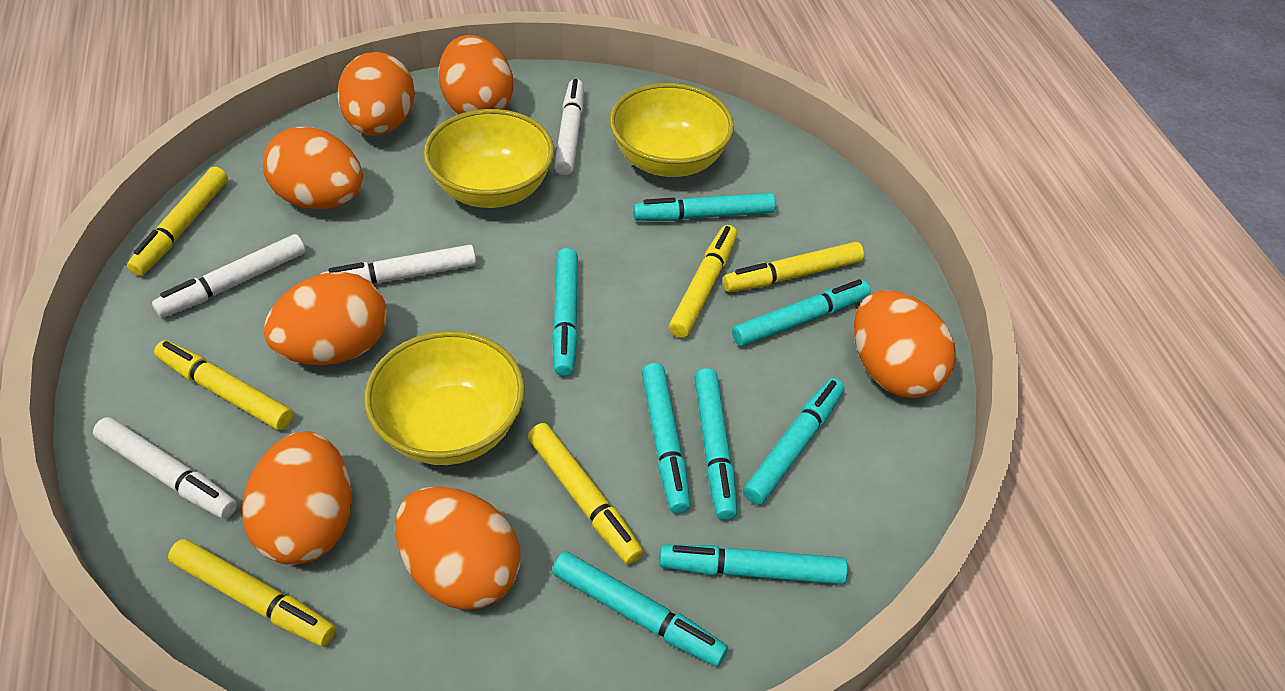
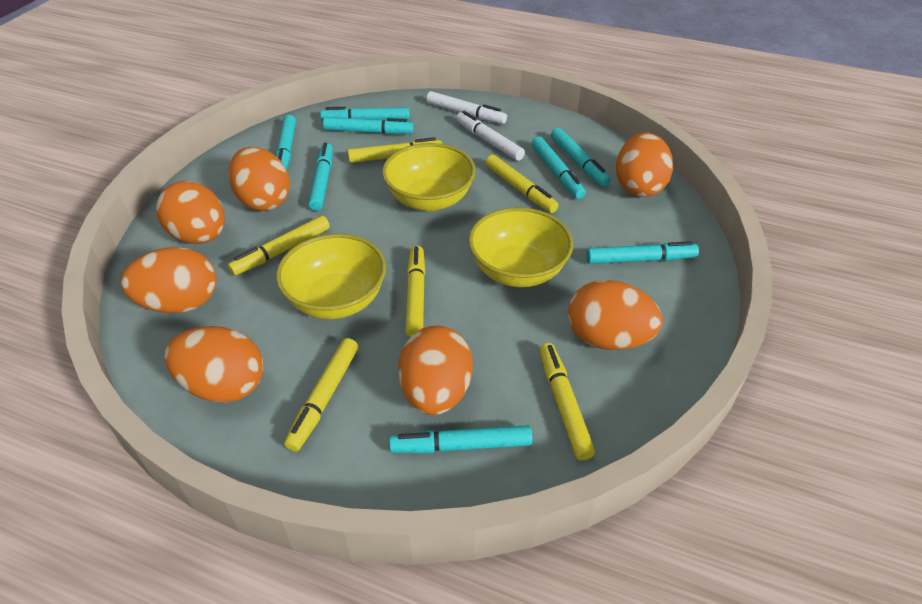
white marker: 4 -> 2

